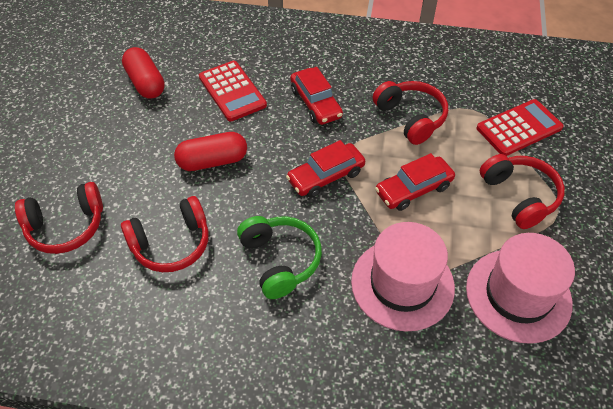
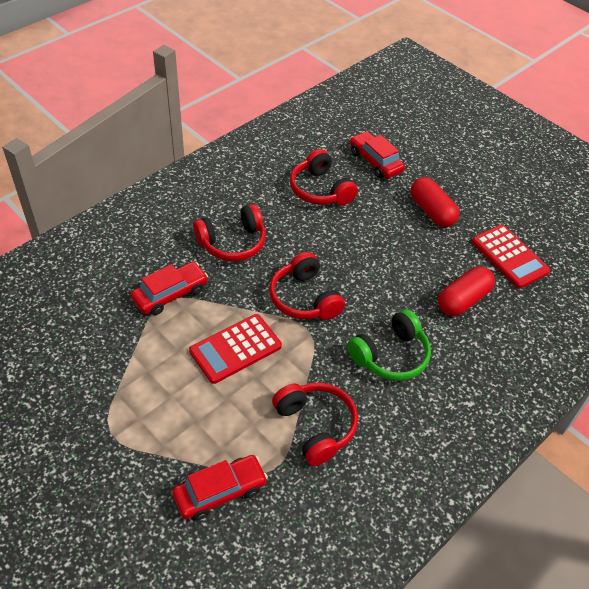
pink hat: 2 -> 0

